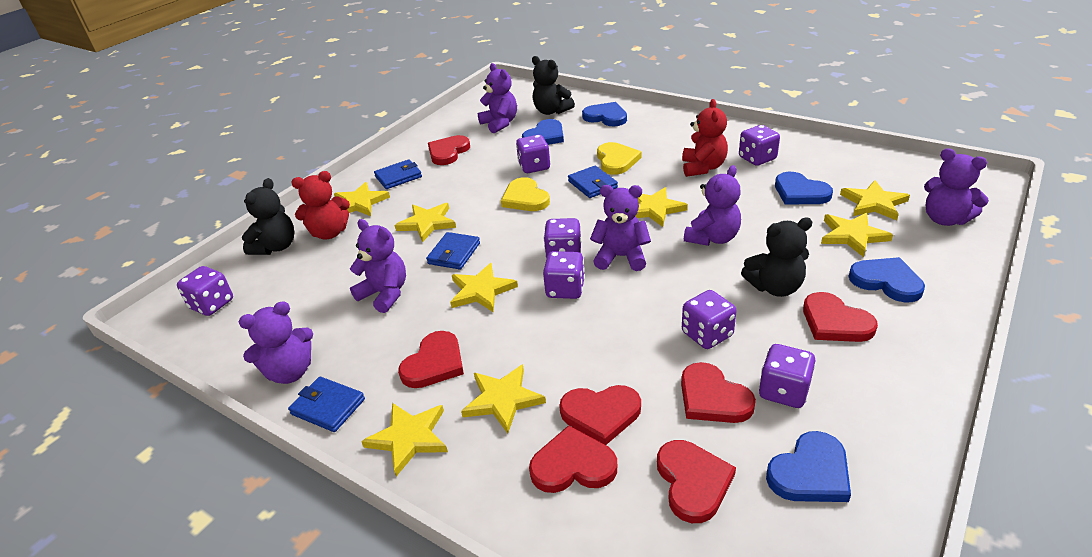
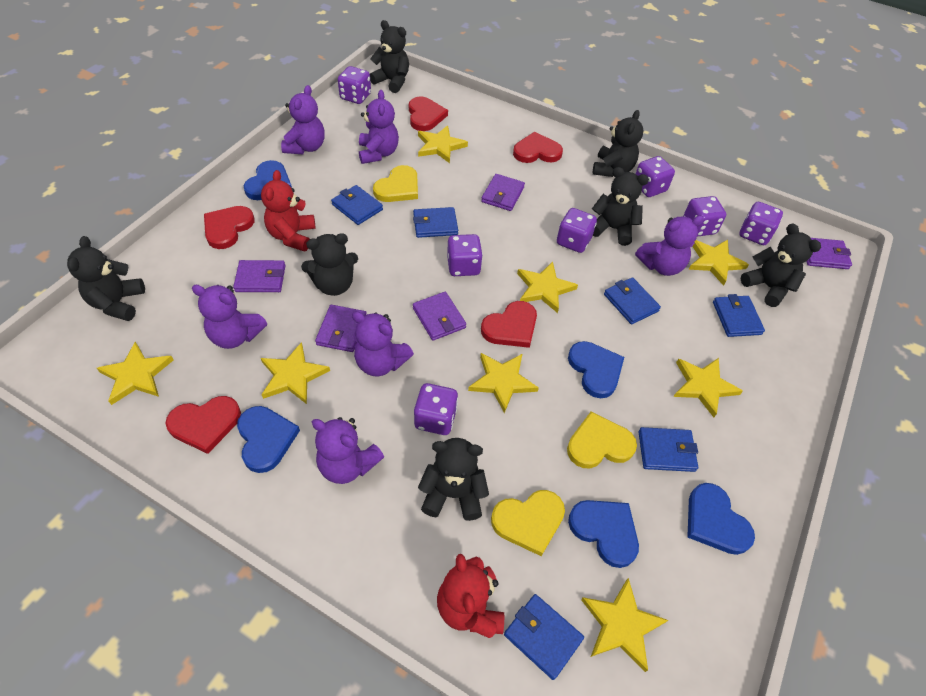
black teddy bear: 3 -> 7
blue wallet: 4 -> 6
purple wallet: 0 -> 5
red heart: 7 -> 5
yellow heart: 2 -> 3

